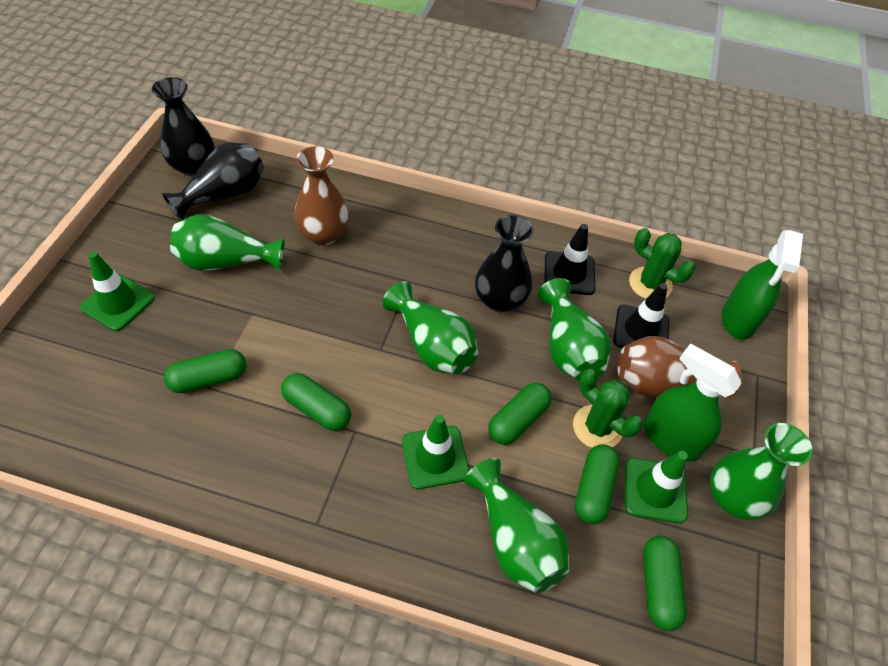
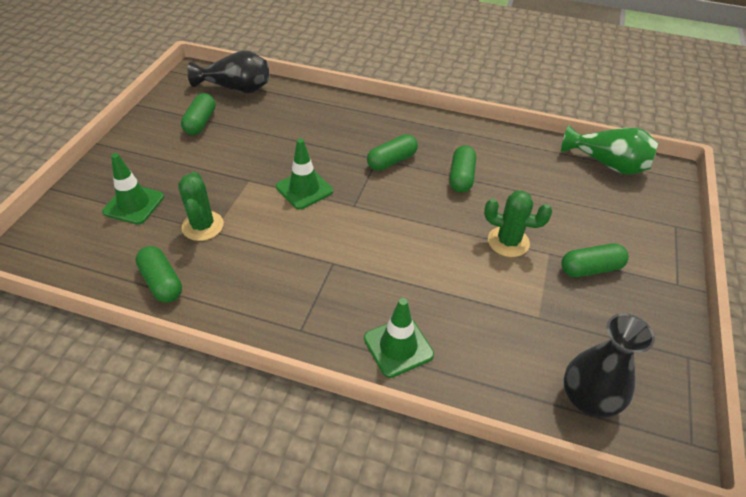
black traffic cone: 2 -> 0
black vase: 3 -> 2
brown vase: 2 -> 0
green spray bottle: 2 -> 0
green vase: 5 -> 1

